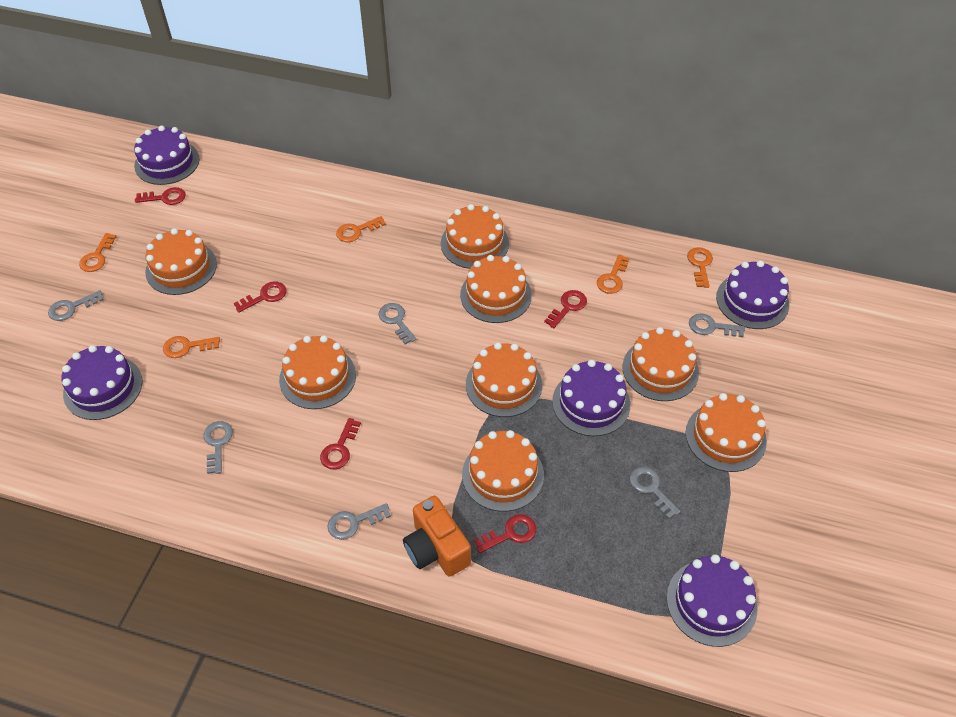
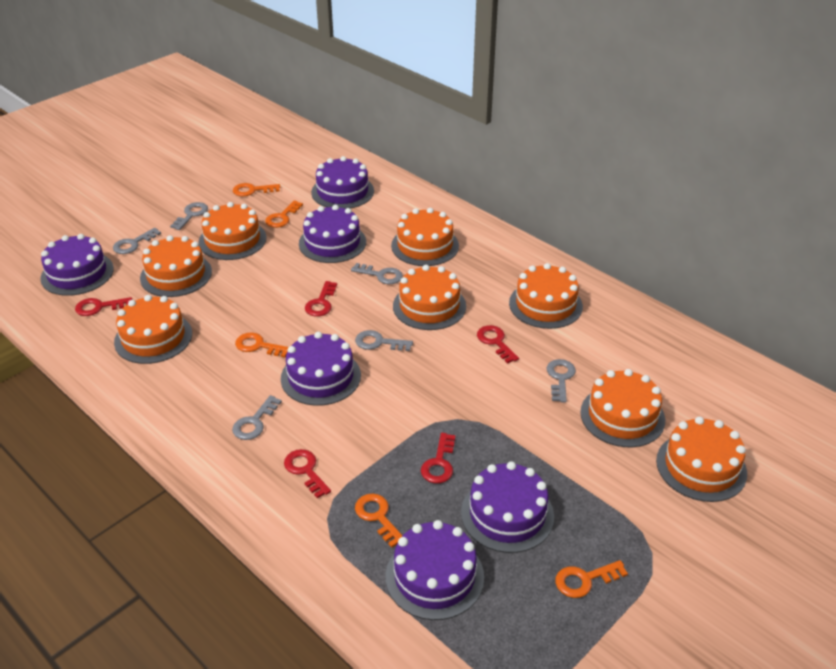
orange camera: 1 -> 0
purple cake: 5 -> 6

